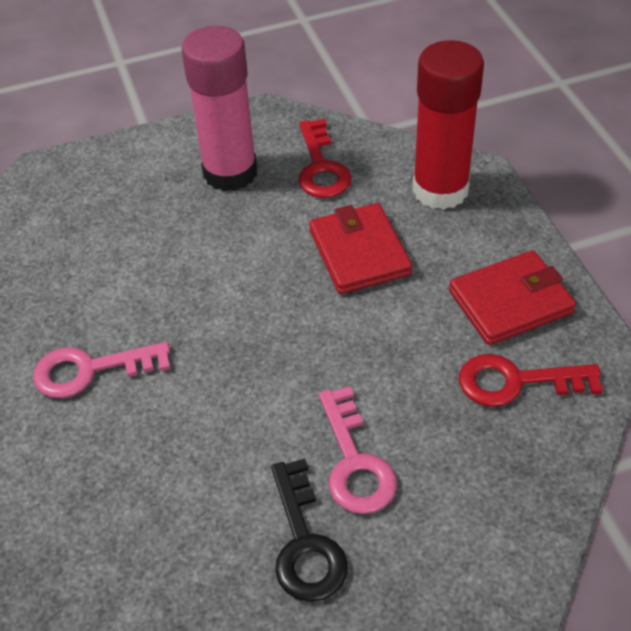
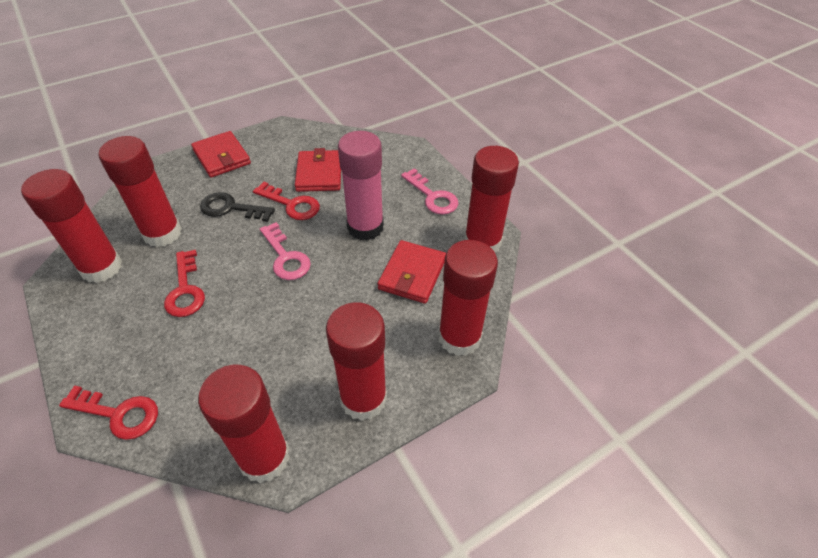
red glue stick: 1 -> 6
red key: 2 -> 3
red wallet: 2 -> 3

